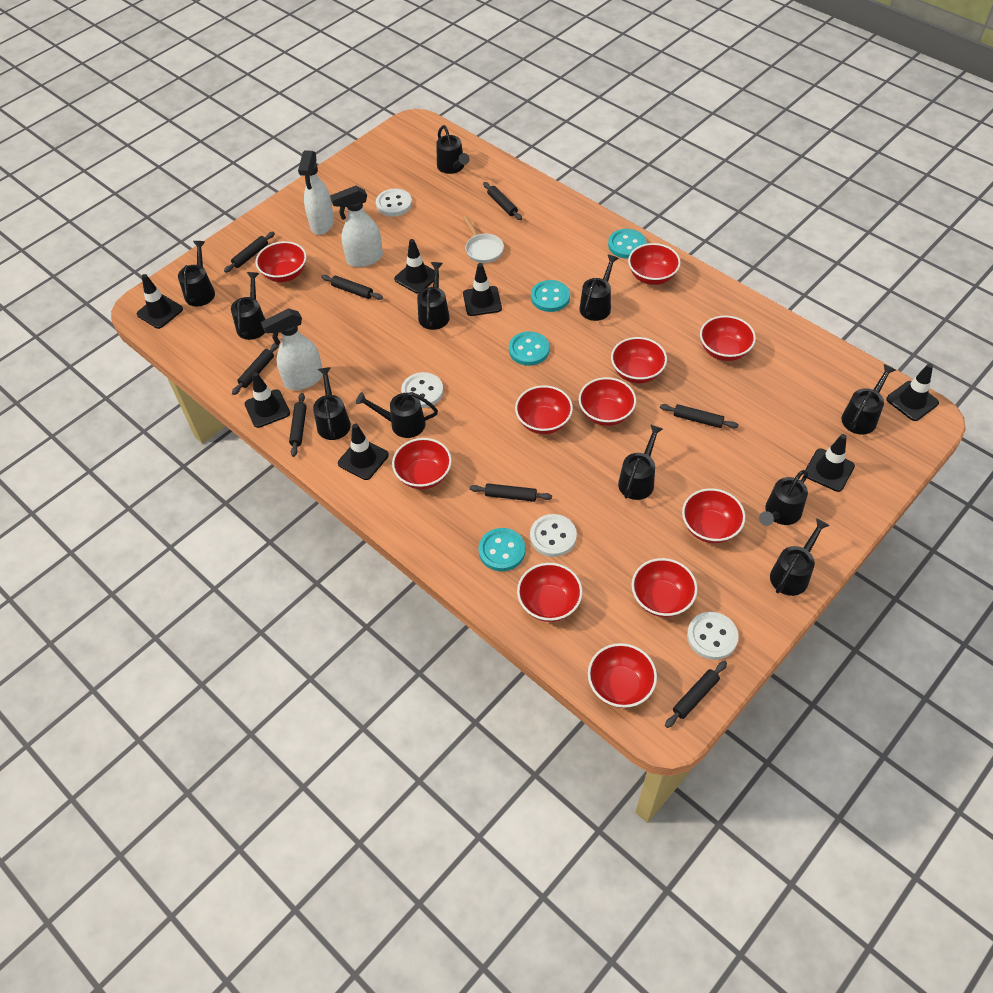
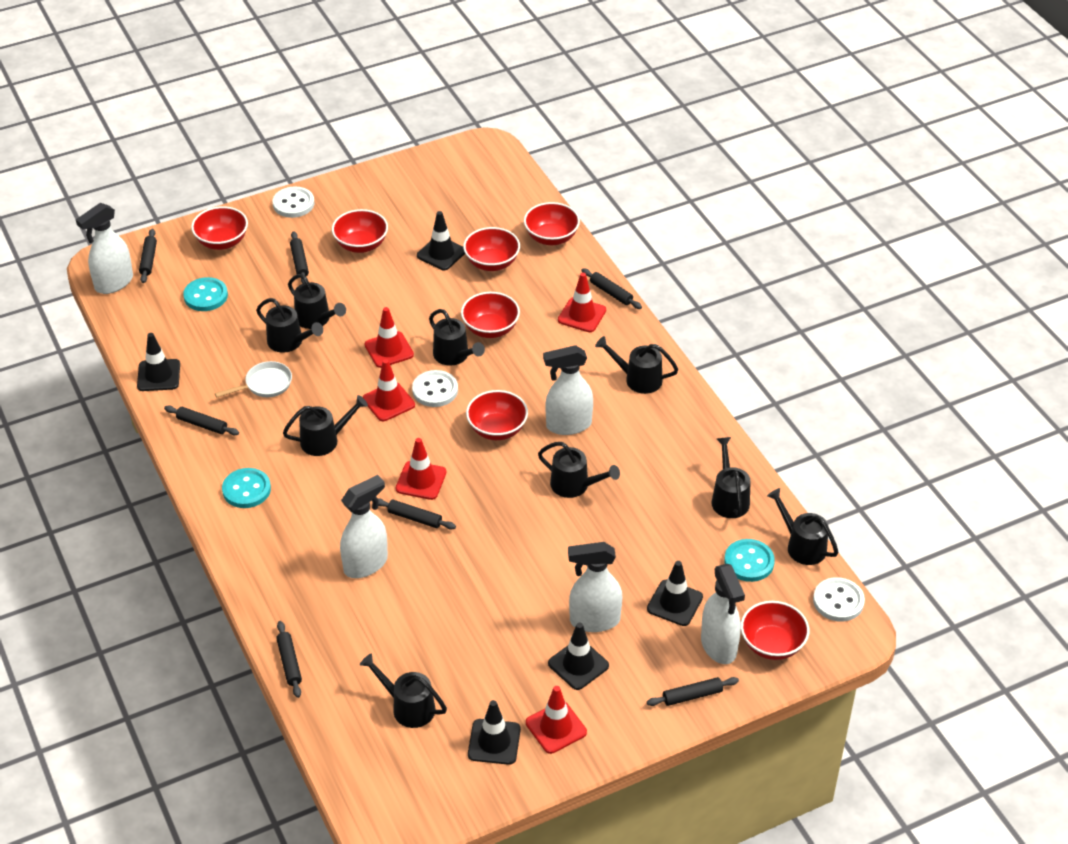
black rolling pin: 8 -> 7
black traffic cone: 7 -> 5
black watering can: 11 -> 9
red bowl: 11 -> 7
red traffic cone: 0 -> 5
turquoise button: 4 -> 3
white button: 4 -> 3
white spray bottle: 3 -> 5

